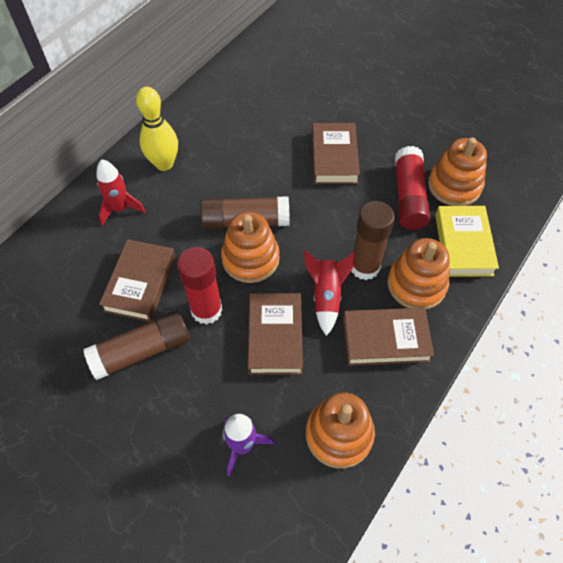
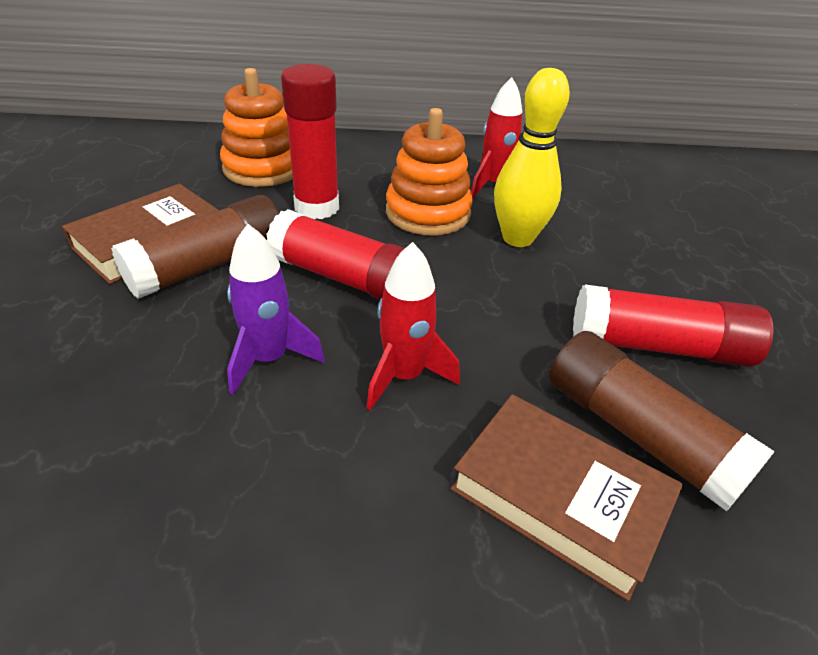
brown book: 4 -> 2
brown glue stick: 3 -> 2
orange stacking toy: 4 -> 2
red glue stick: 2 -> 3
yellow book: 1 -> 0

